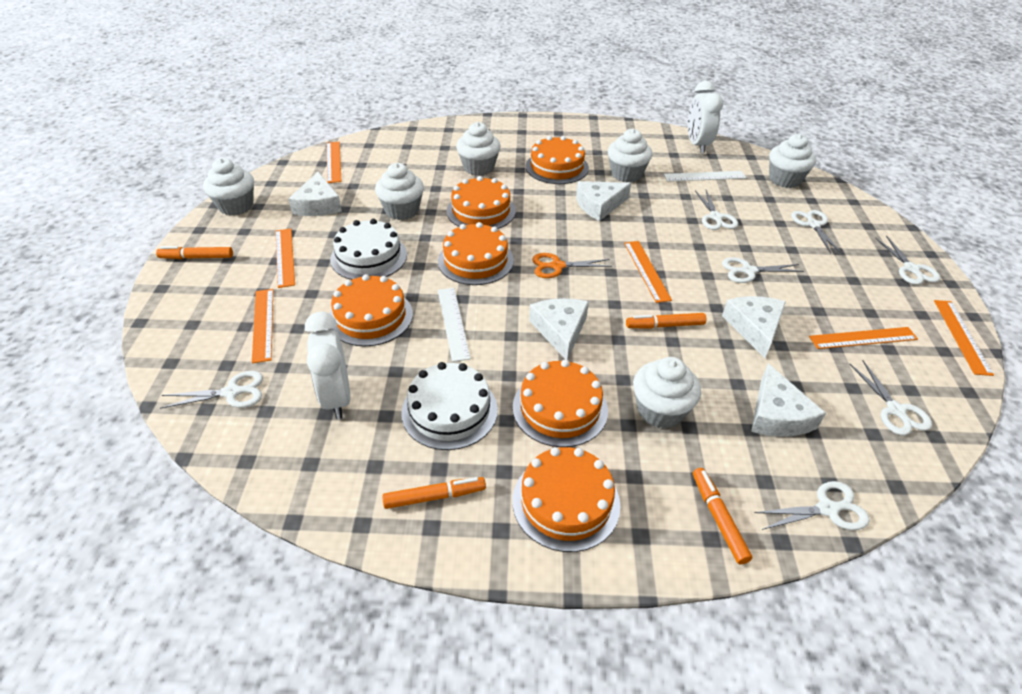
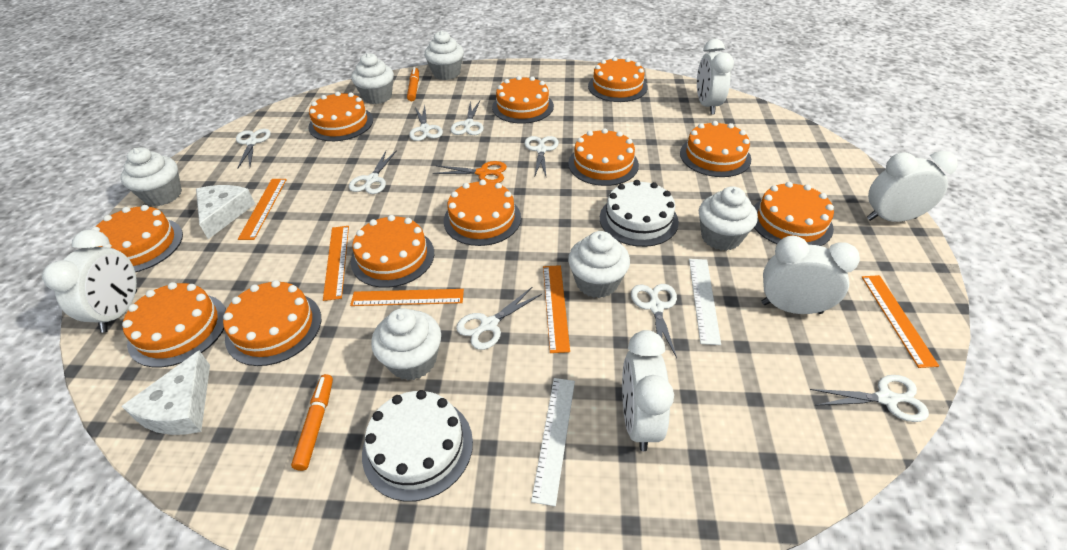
orange cake: 6 -> 11
orange marker: 4 -> 2
orange ruler: 6 -> 5
white cheese: 5 -> 2
white clock: 2 -> 5
white scissors: 7 -> 8

